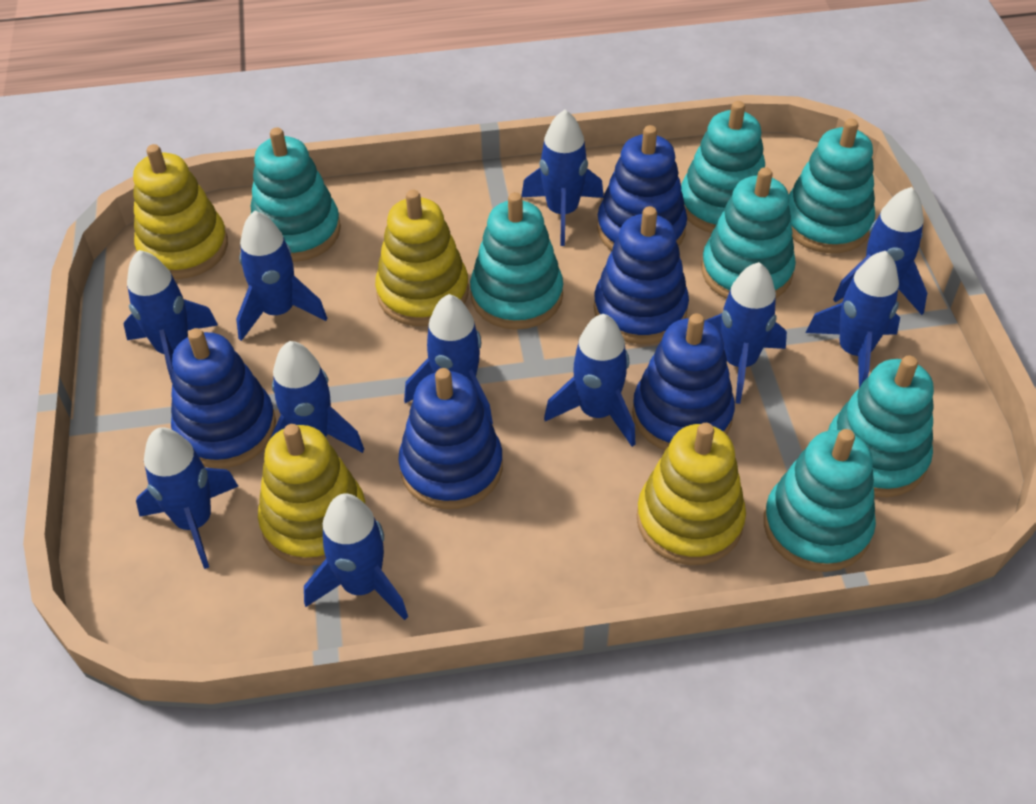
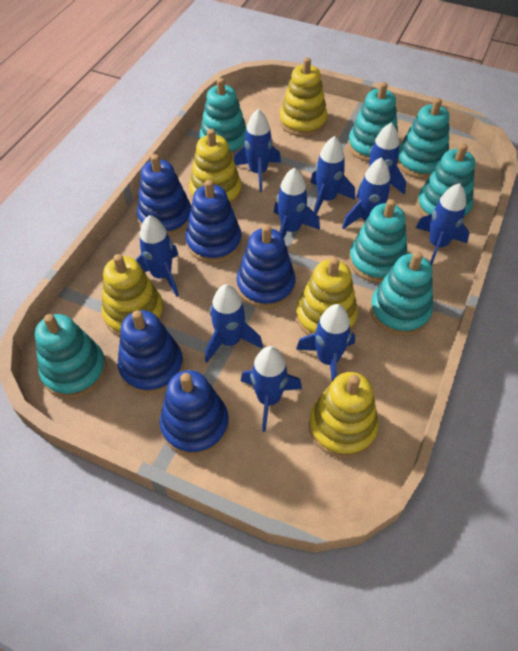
blue rocket: 11 -> 10
yellow stacking toy: 4 -> 5

